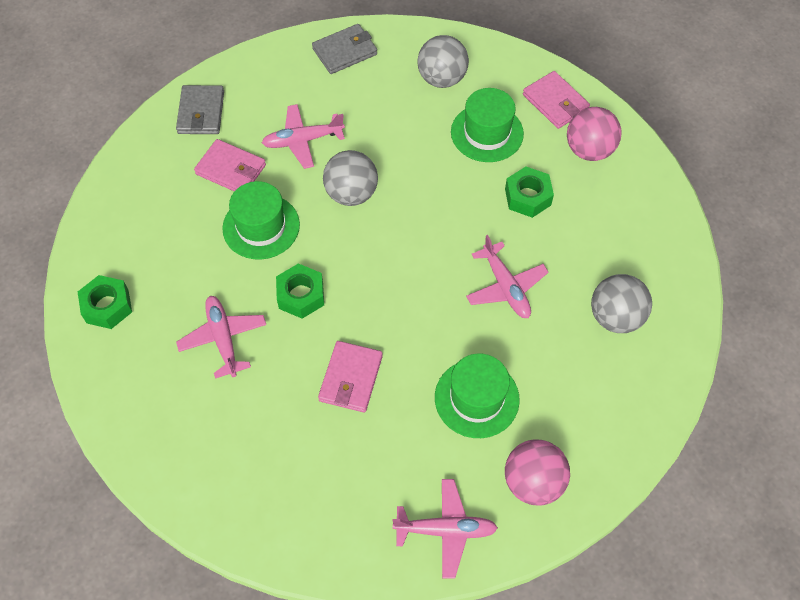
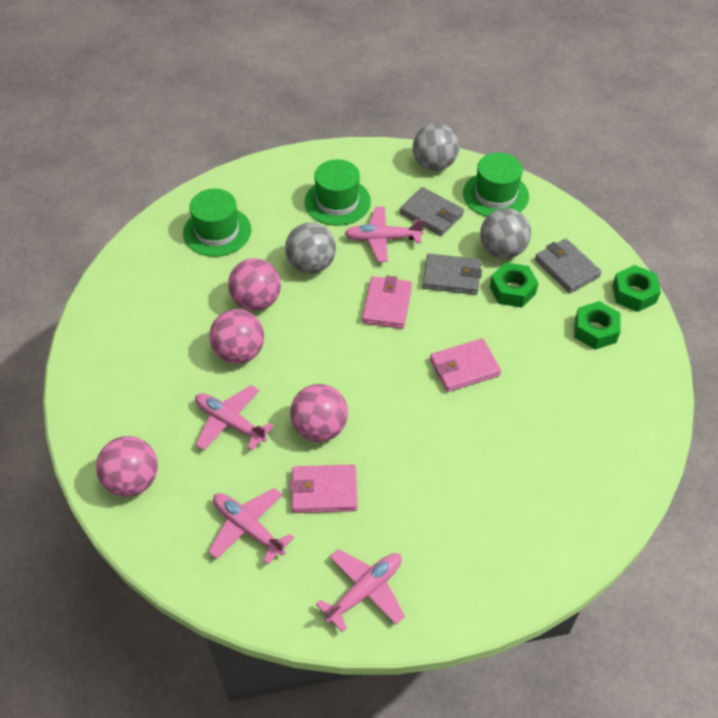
grey wallet: 2 -> 3
pink ball: 2 -> 4

